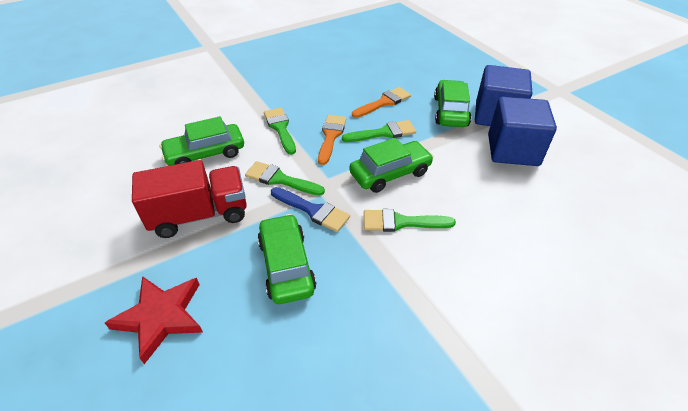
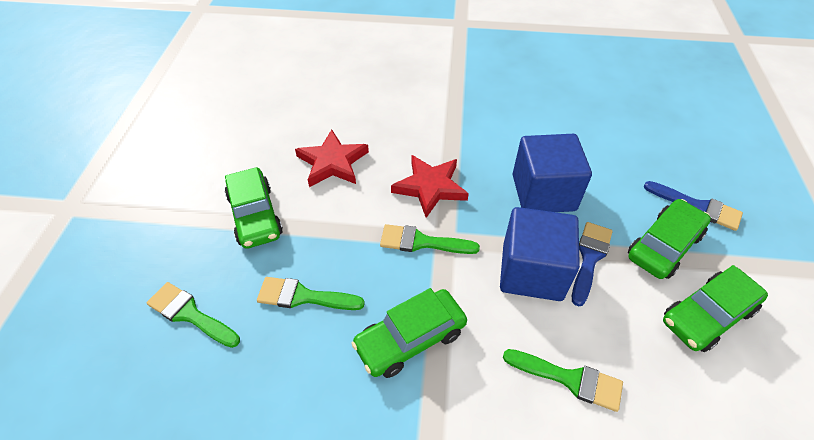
blue brush: 1 -> 2
orange brush: 2 -> 0
red star: 1 -> 2
red truck: 1 -> 0

